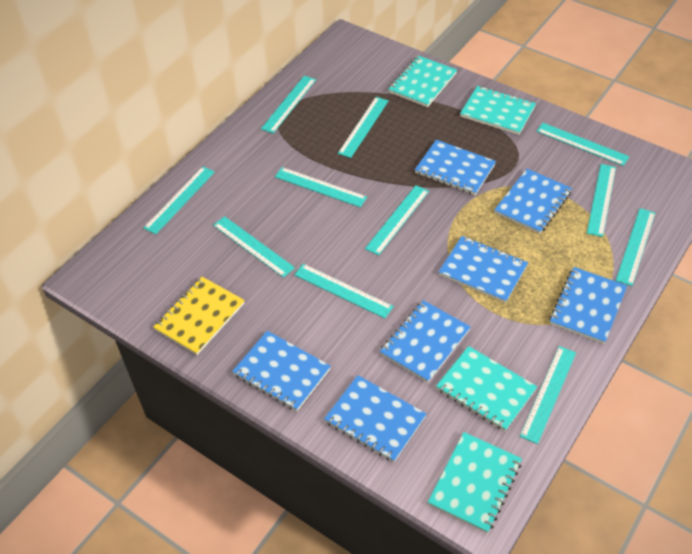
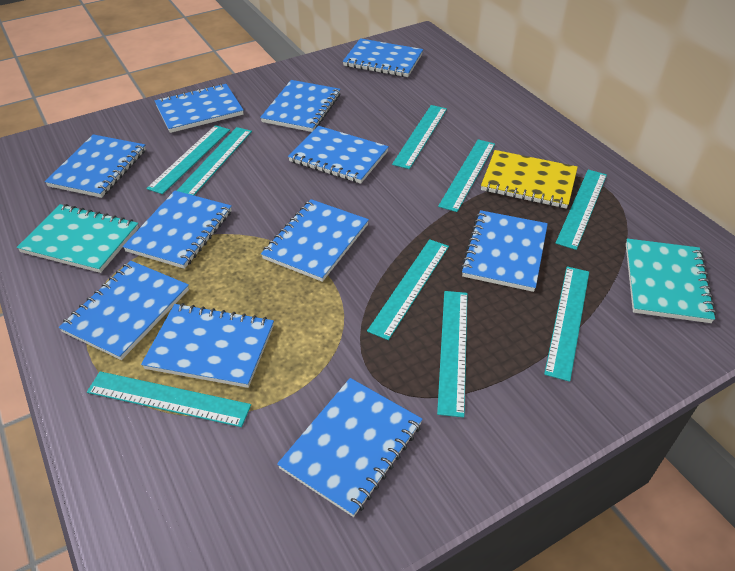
blue notebook: 7 -> 11
turquoise notebook: 4 -> 2
turquoise ruler: 11 -> 9

